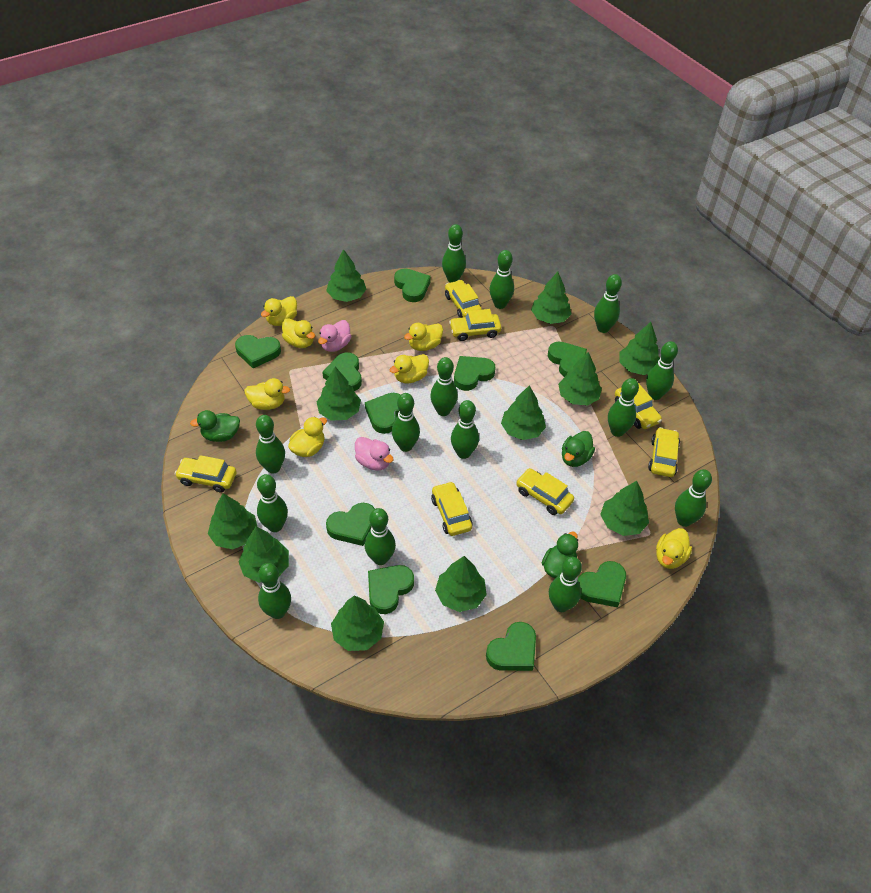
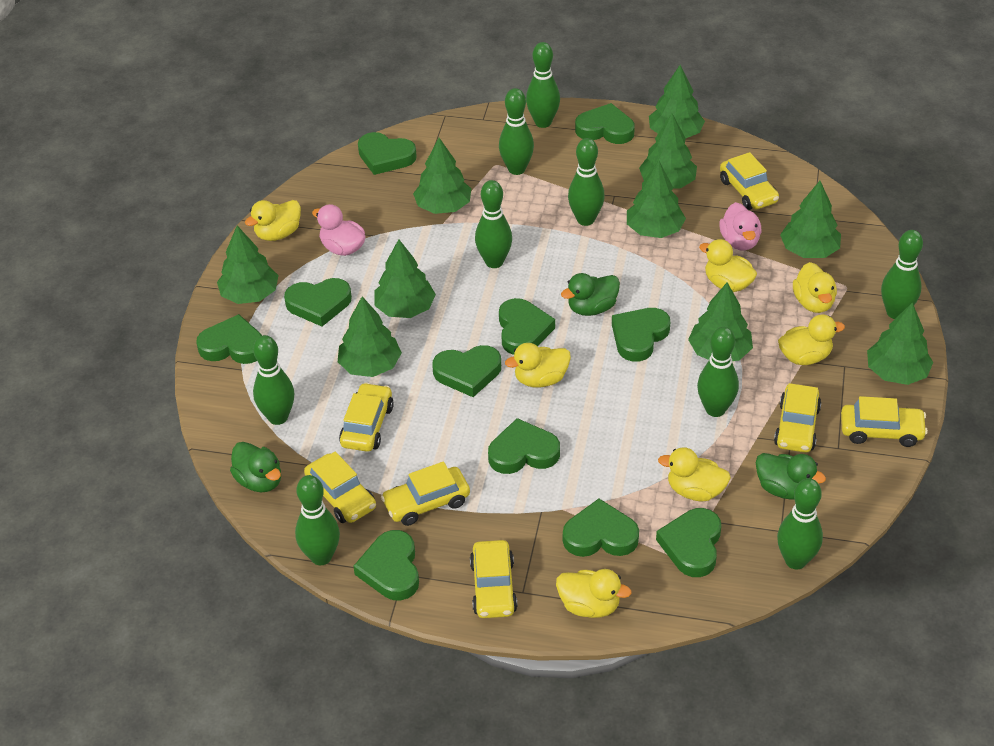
green bowling pin: 14 -> 9
green heart: 10 -> 11
green tree: 11 -> 10

